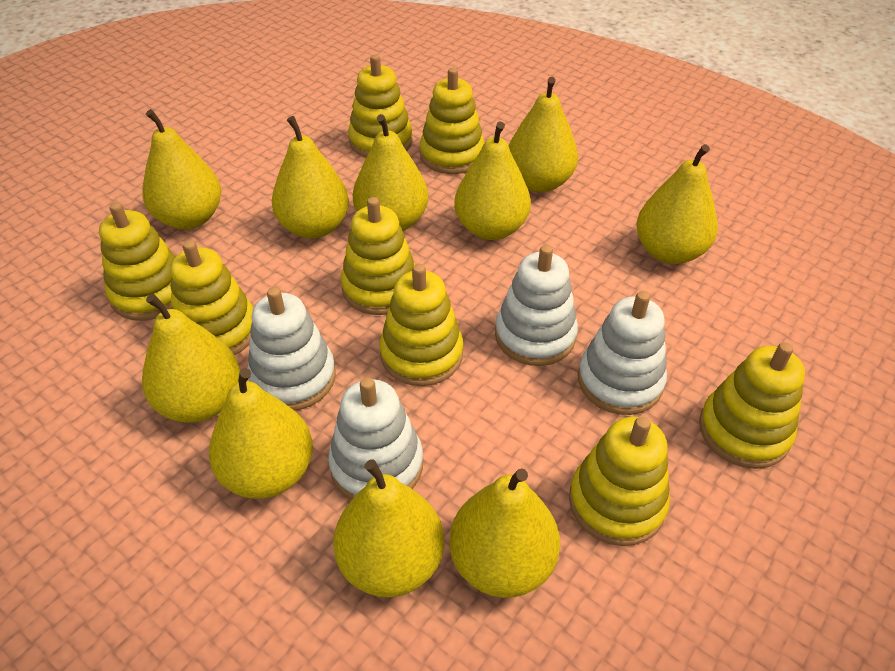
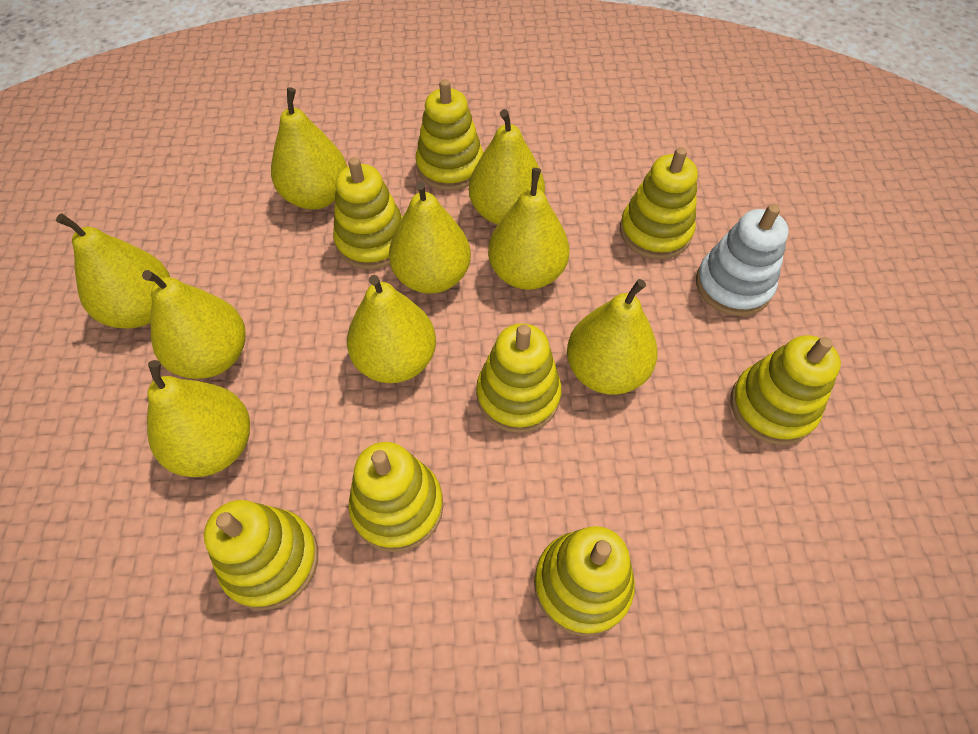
white stacking toy: 4 -> 1
yellow pear: 10 -> 9

